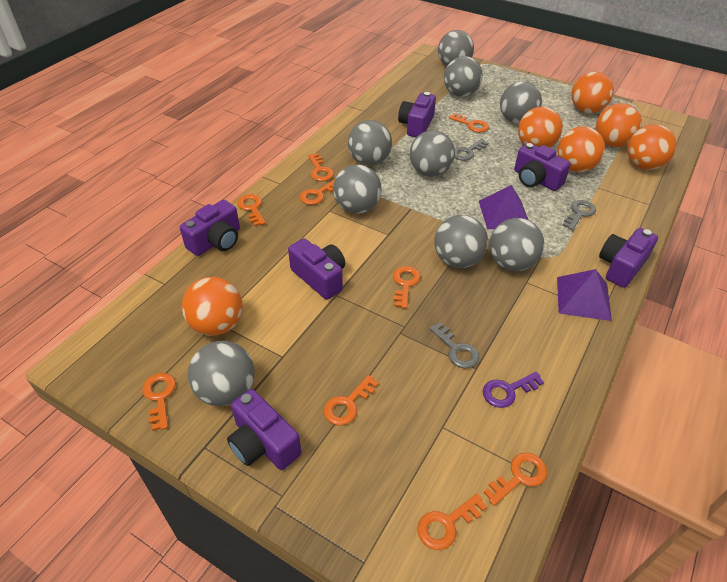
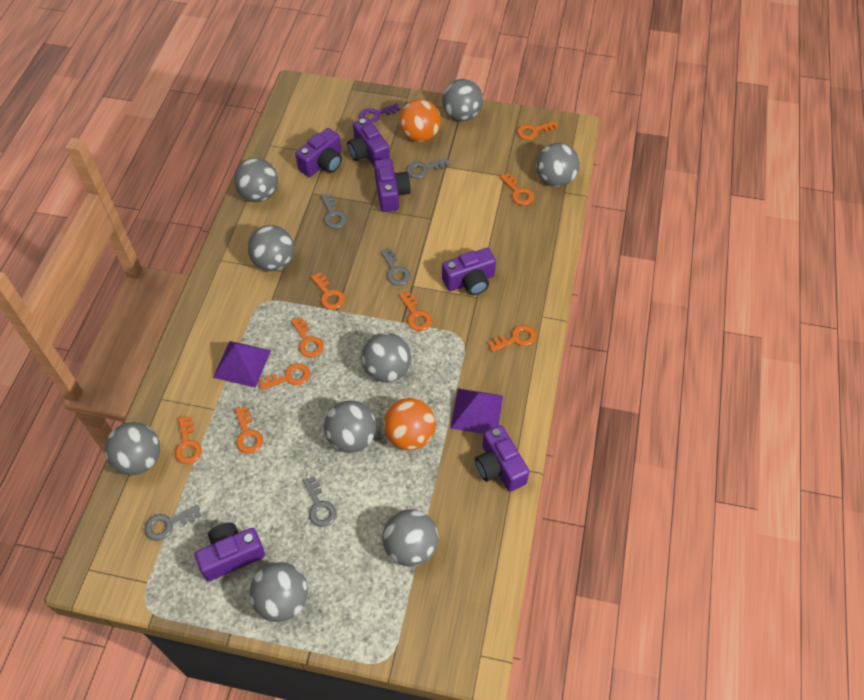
grey key: 3 -> 5
orange ball: 6 -> 2

